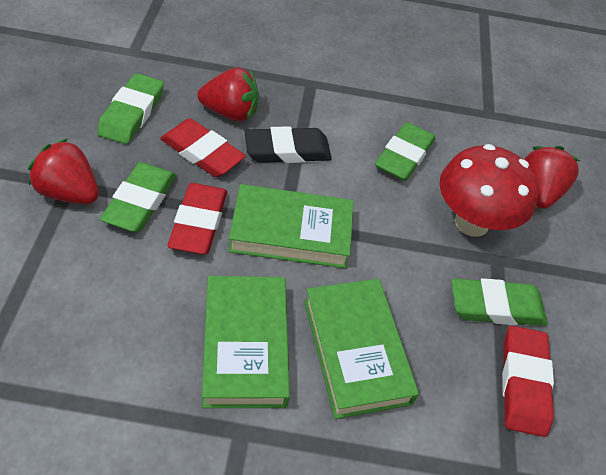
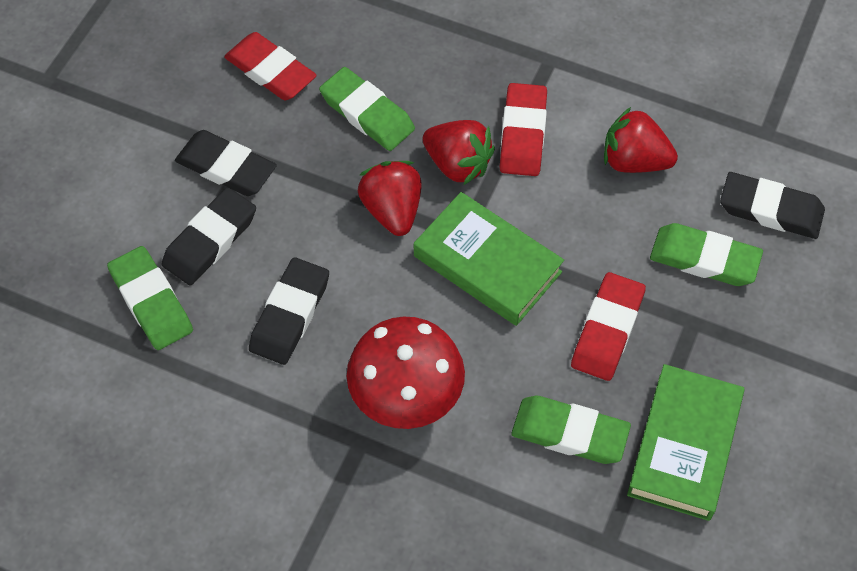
black eraser: 1 -> 4
green book: 3 -> 2

